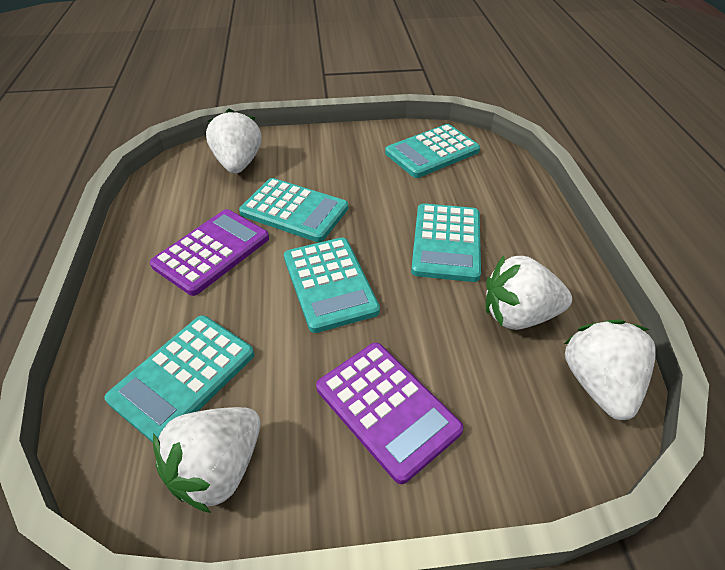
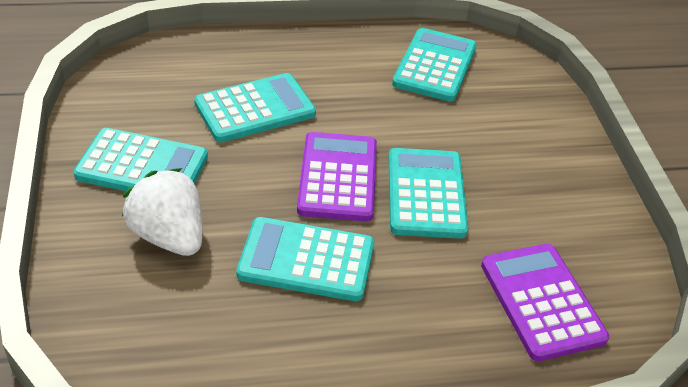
white strawberry: 4 -> 1

